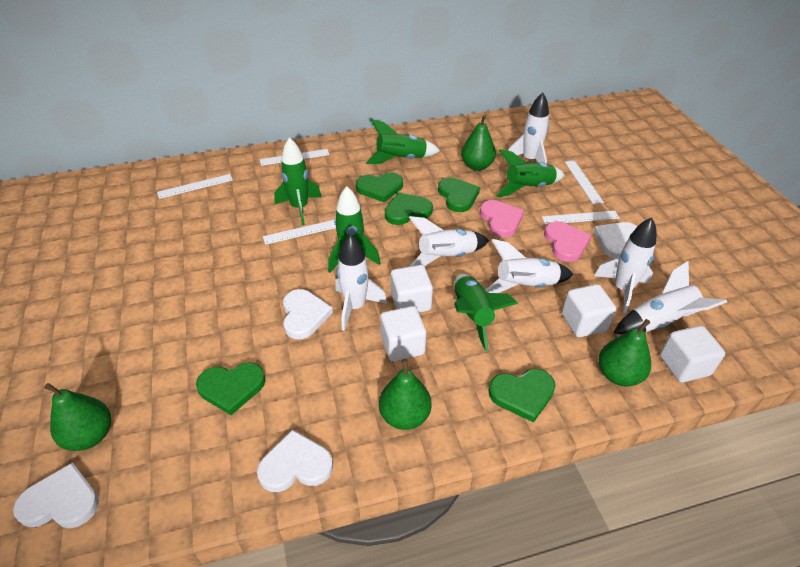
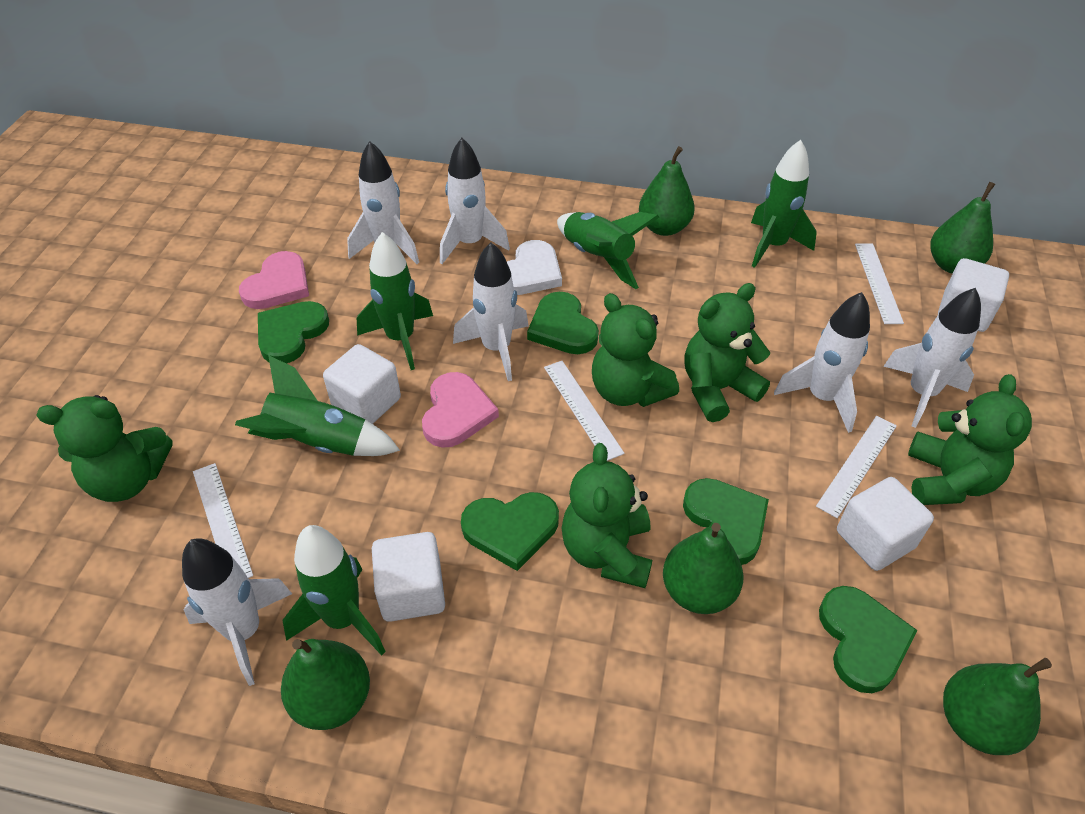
green pear: 4 -> 5
green teddy bear: 0 -> 5
white heart: 4 -> 1
white ruler: 5 -> 4

